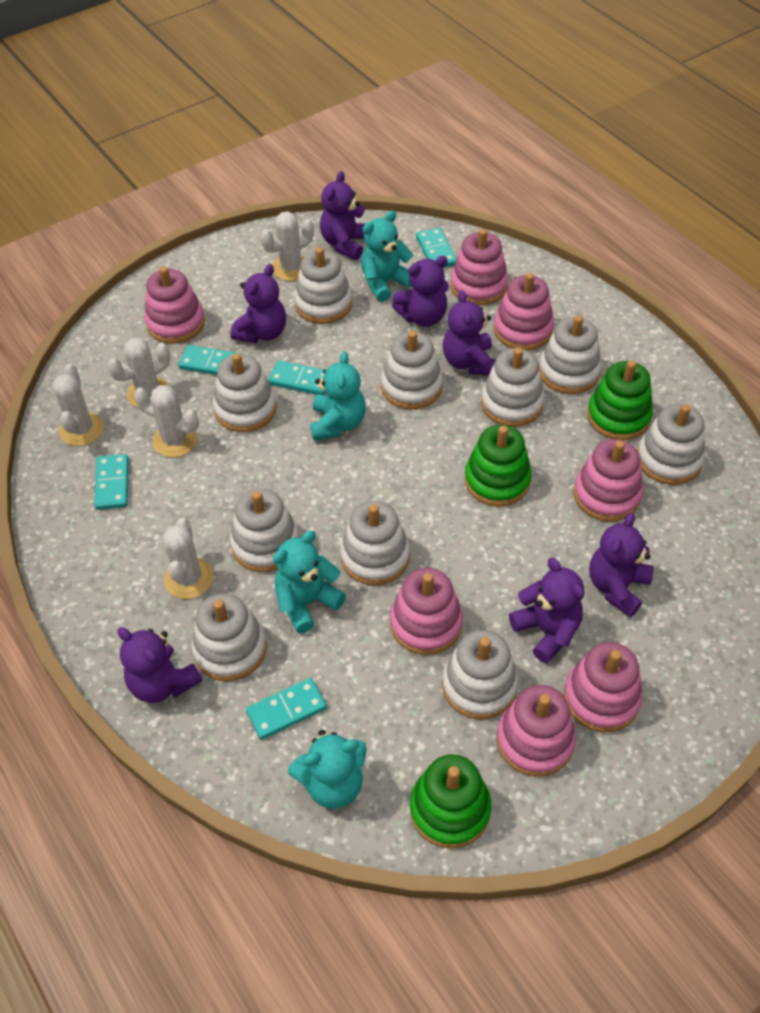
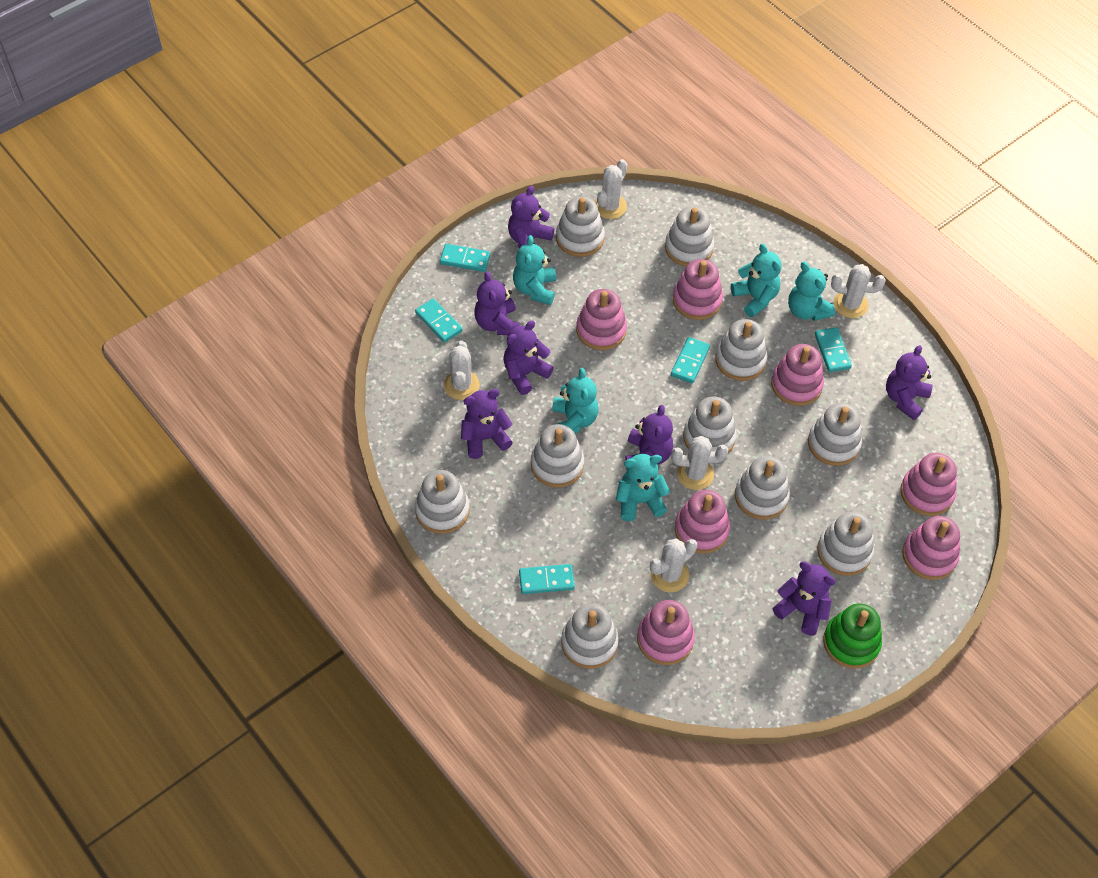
green stacking toy: 3 -> 1
turquoise teddy bear: 4 -> 5

